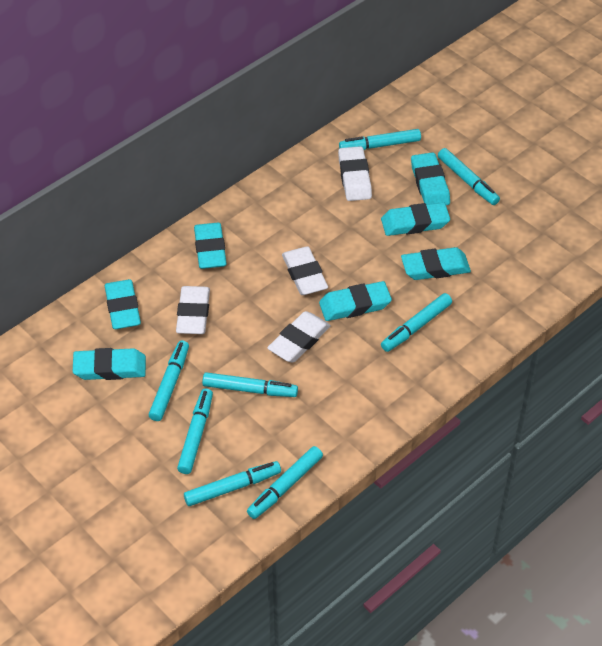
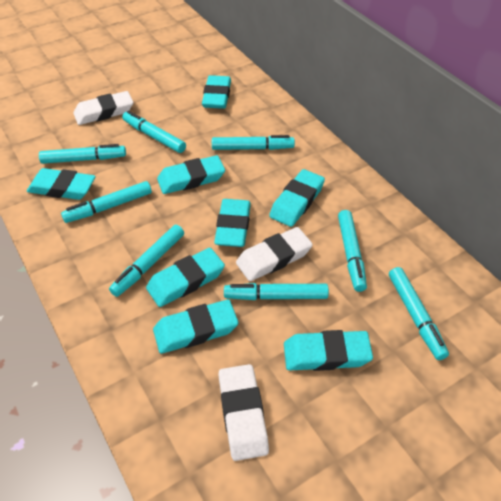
turquoise eraser: 7 -> 8
white eraser: 4 -> 3

